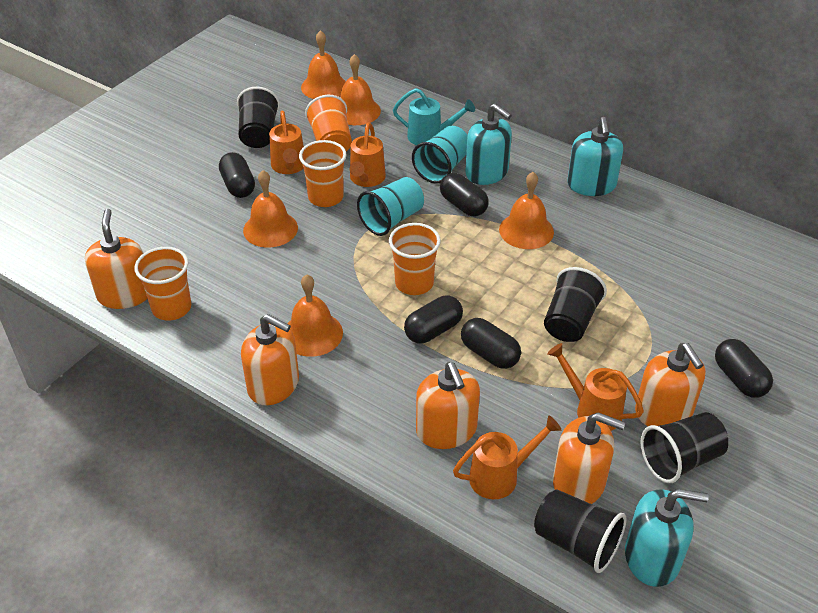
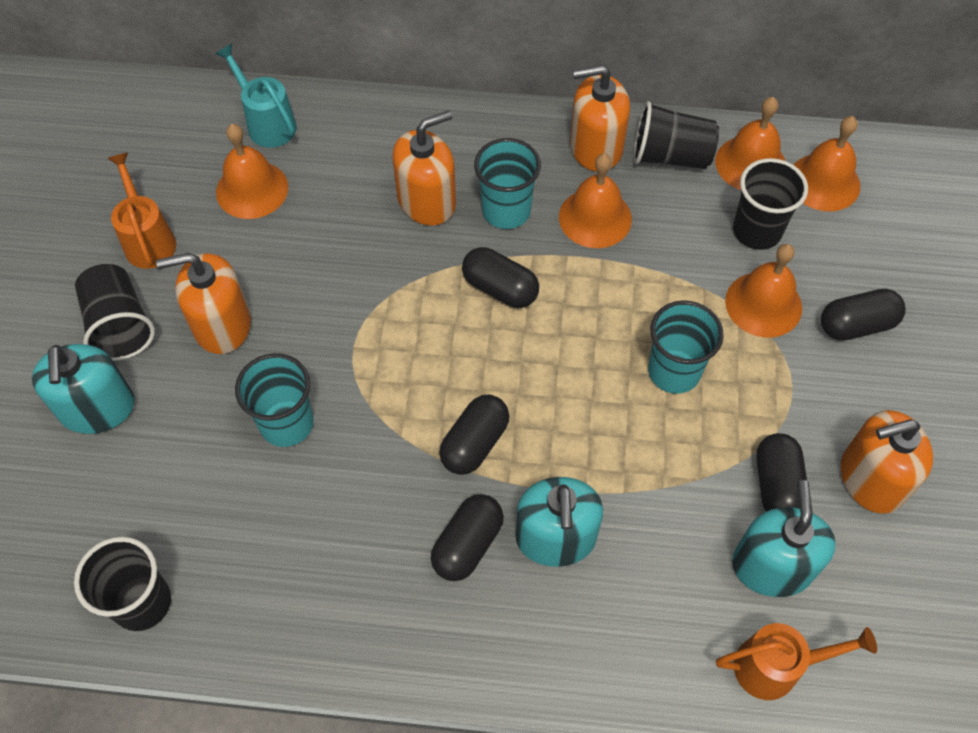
orange cup: 4 -> 0
orange soap dispenser: 5 -> 4
orange watering can: 4 -> 2
turquoise cup: 2 -> 3

